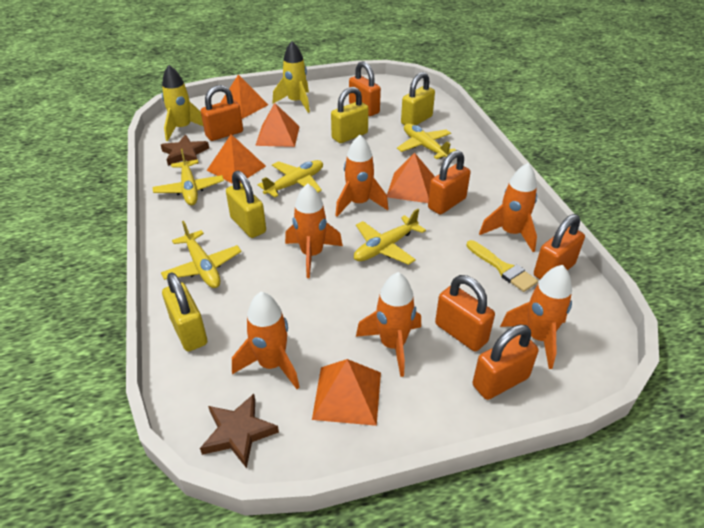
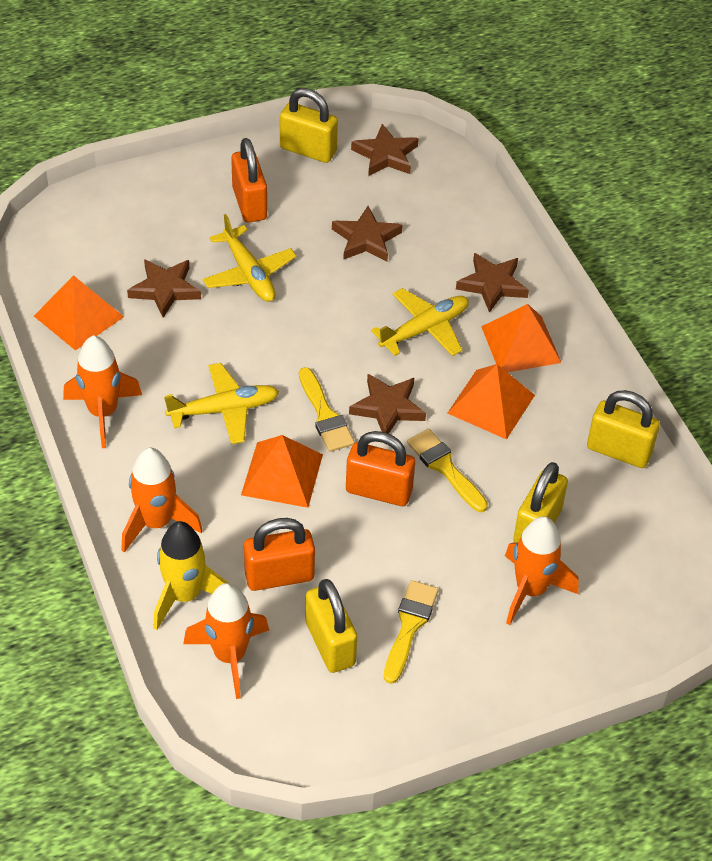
brown star: 2 -> 5
orange padlock: 6 -> 3
orange pyramid: 5 -> 4
orange rocket: 6 -> 4
yellow brush: 1 -> 3
yellow plane: 5 -> 3
yellow rocket: 2 -> 1

